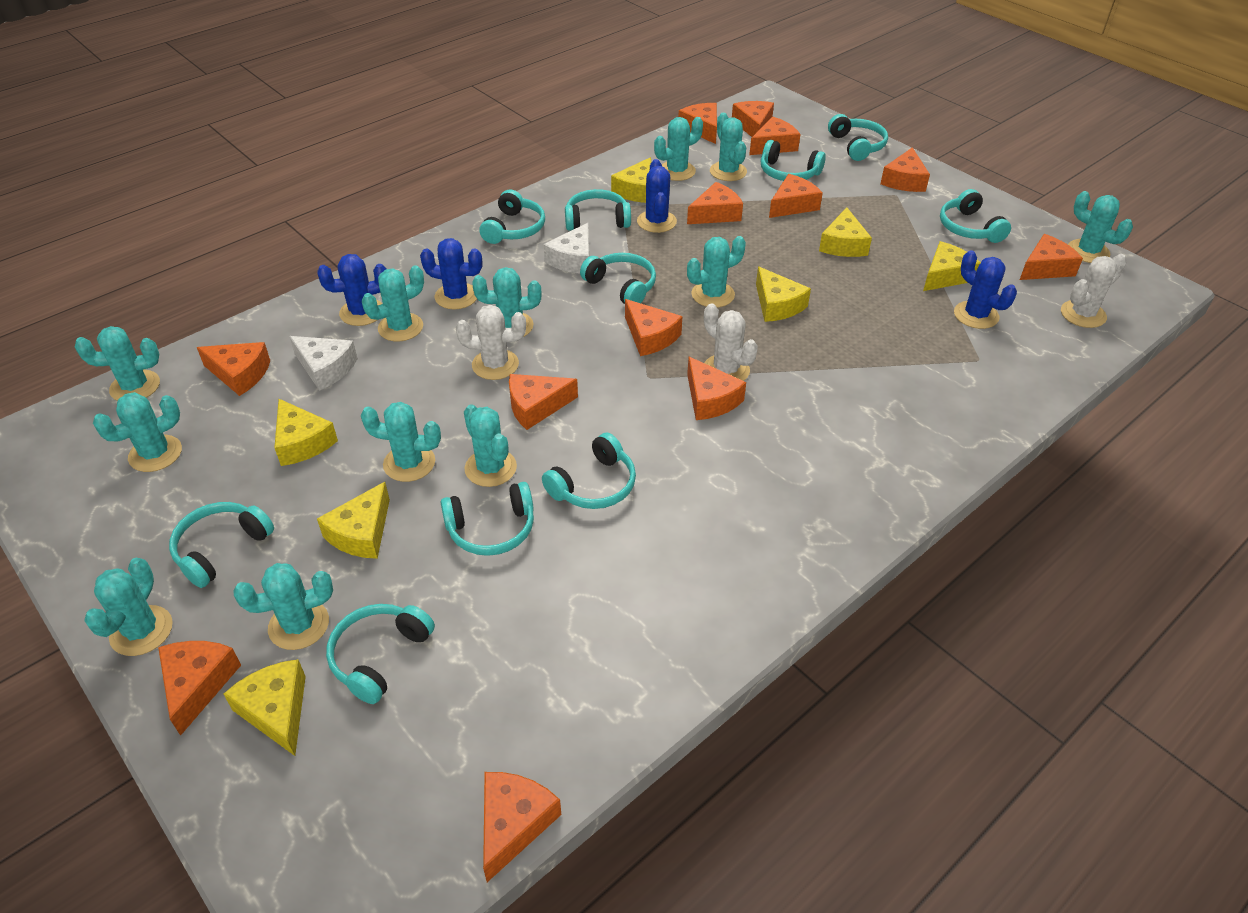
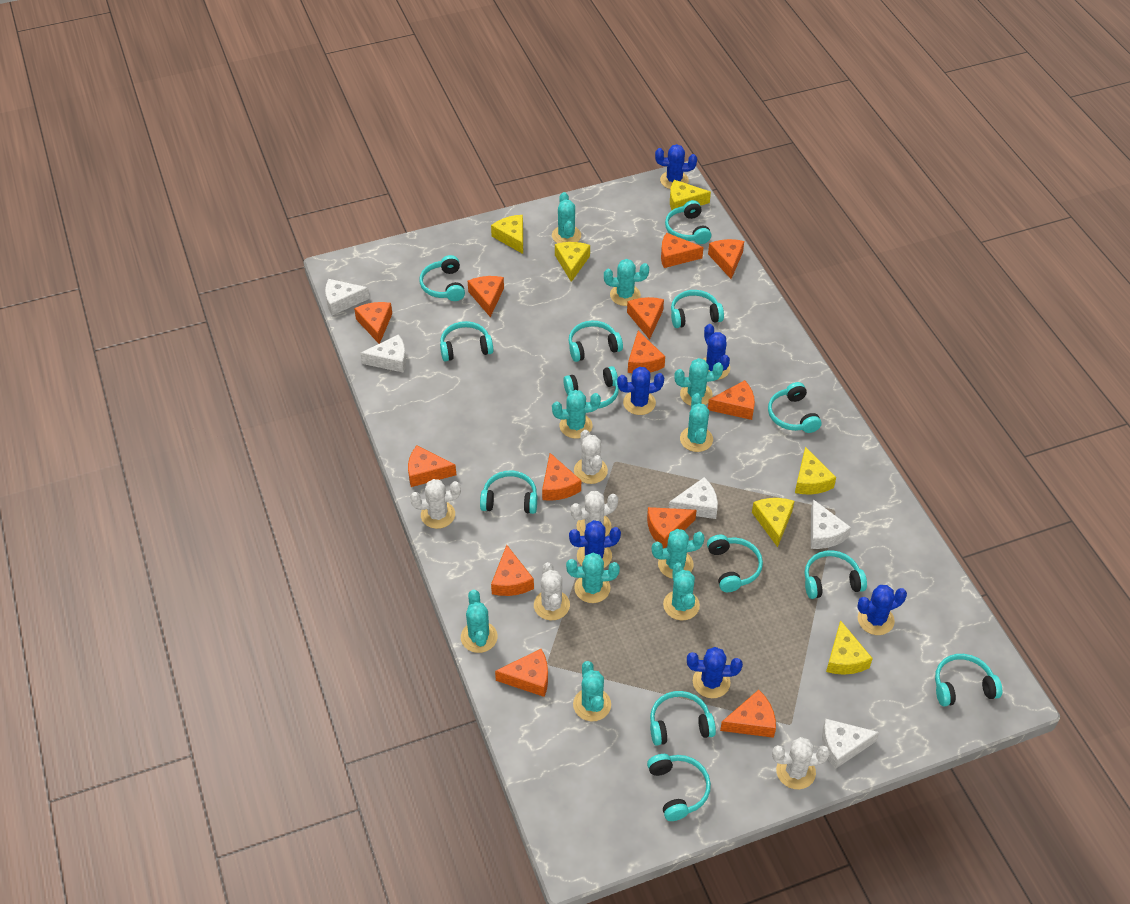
blue cactus: 4 -> 6
turquoise cactus: 12 -> 10
turquoise headphones: 10 -> 13
white cactus: 3 -> 5
white cheese: 2 -> 5
yellow cheese: 7 -> 6

